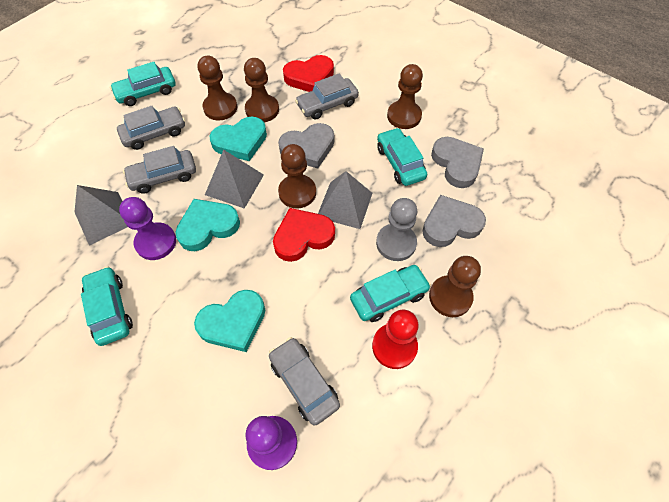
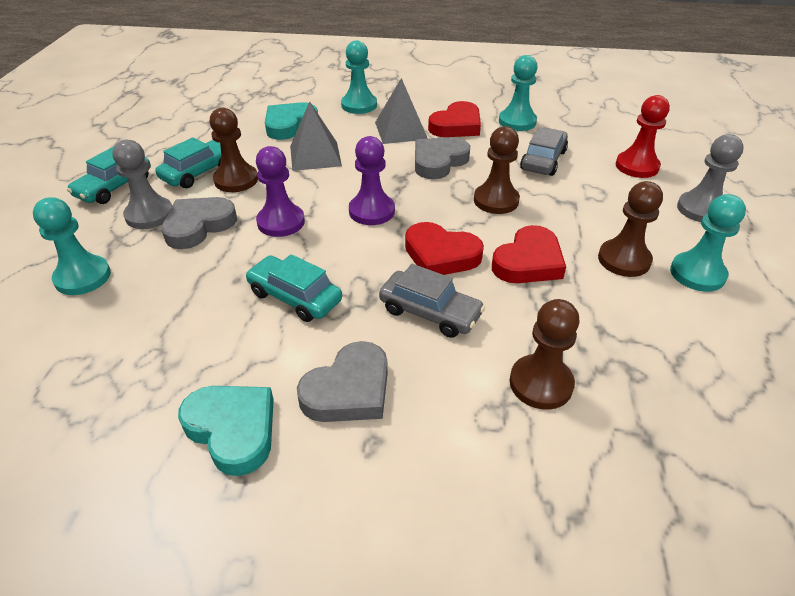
brown pawn: 5 -> 4
grey car: 4 -> 2
grey pawn: 1 -> 2
grey pyramid: 3 -> 2
red heart: 2 -> 3
turquoise car: 4 -> 3
turquoise heart: 3 -> 2
turquoise pawn: 0 -> 4

